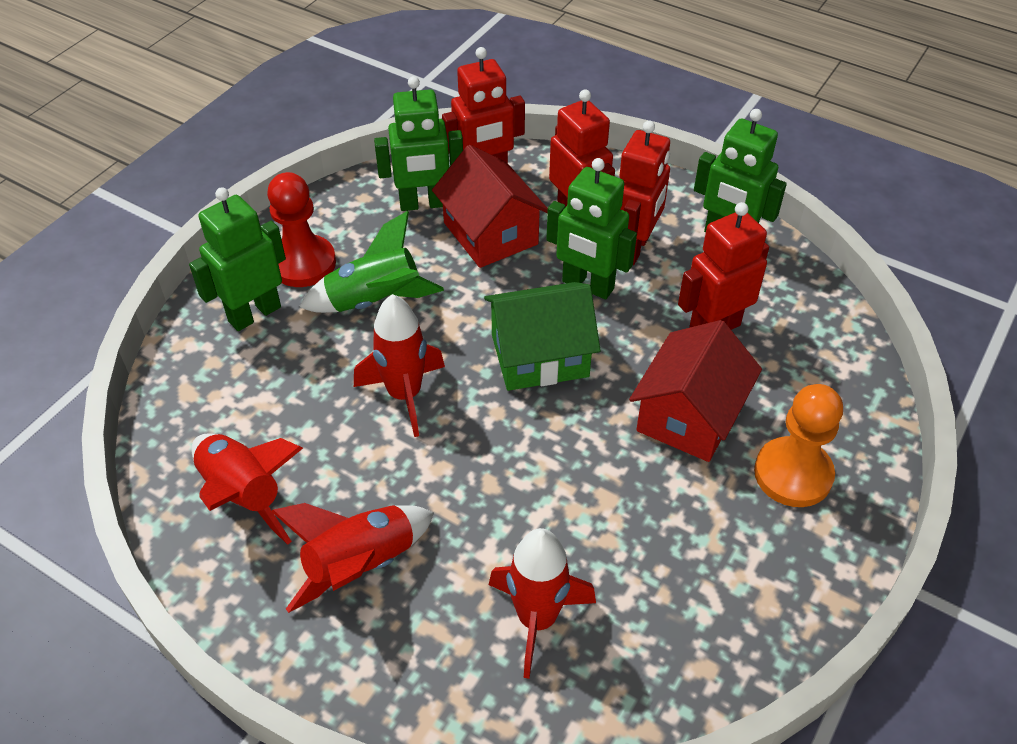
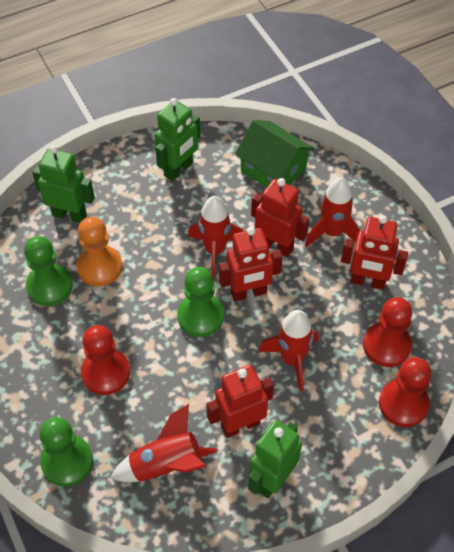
green pawn: 0 -> 3
green robot: 4 -> 3
green rocket: 1 -> 0
red house: 2 -> 0
red pawn: 1 -> 3

